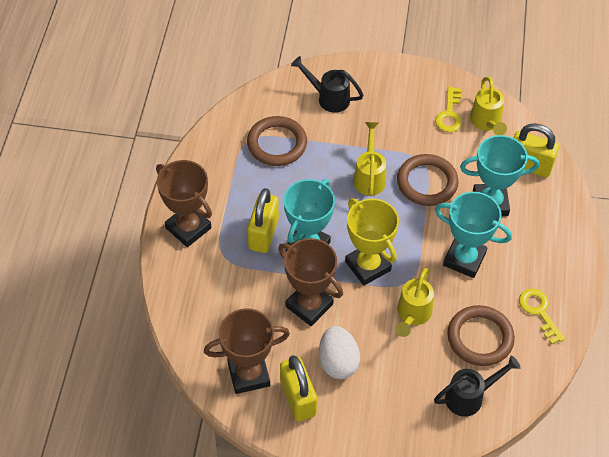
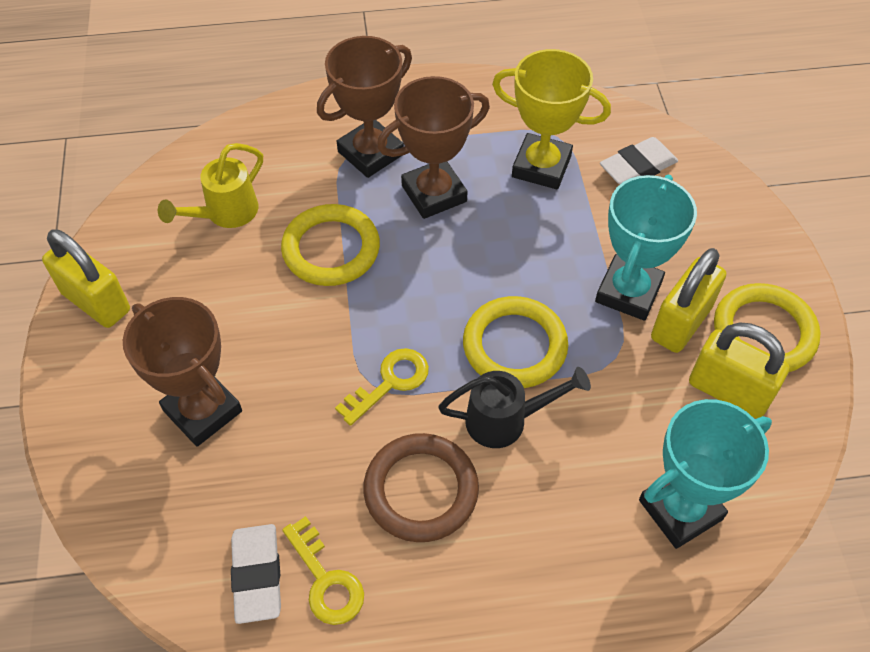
black watering can: 2 -> 1
brown ring: 3 -> 1
turquoise trophy: 3 -> 2
white egg: 1 -> 0
white eraser: 0 -> 2
yellow ring: 0 -> 3
yellow watering can: 3 -> 1

